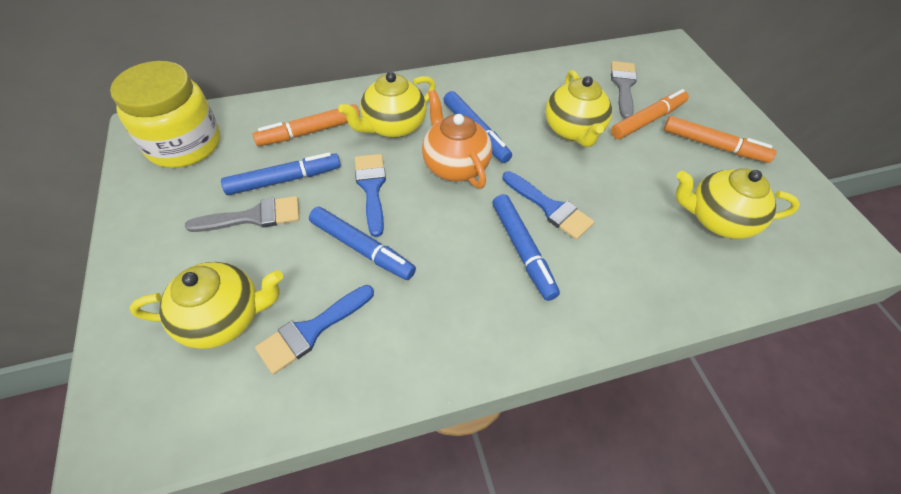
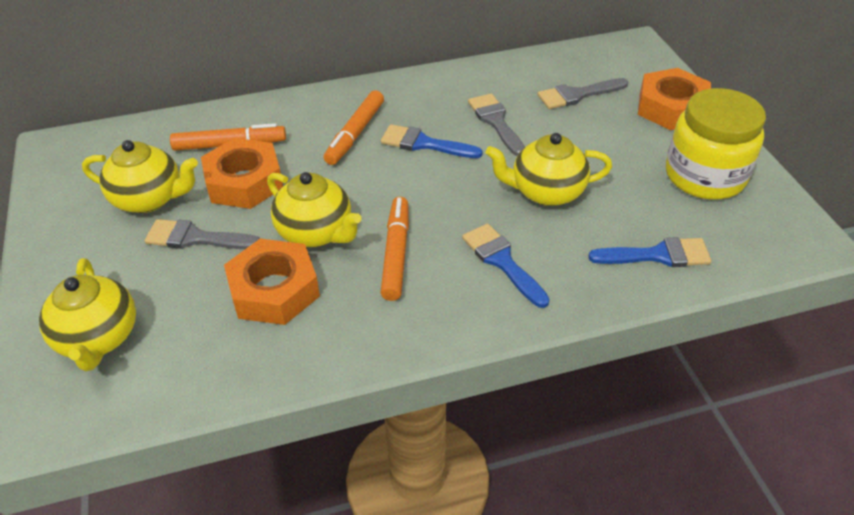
blue marker: 4 -> 0
grey brush: 2 -> 3
orange nut: 0 -> 3
orange teapot: 1 -> 0

